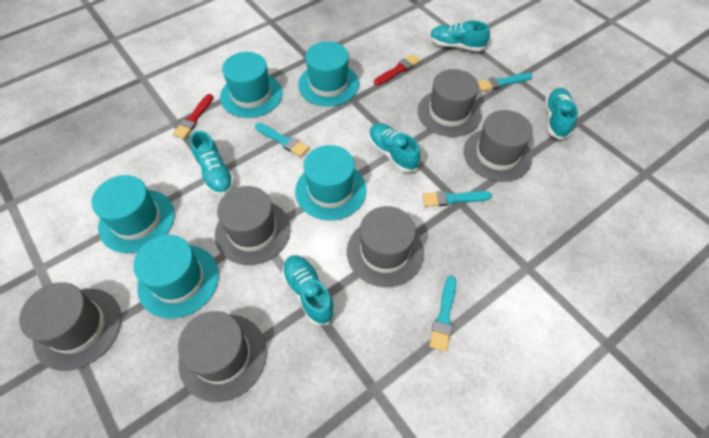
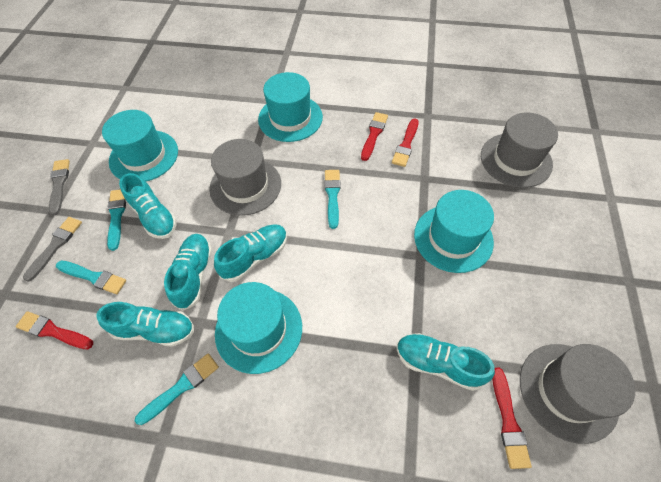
grey brush: 0 -> 2
grey hat: 6 -> 3
red brush: 2 -> 4
turquoise hat: 5 -> 4

